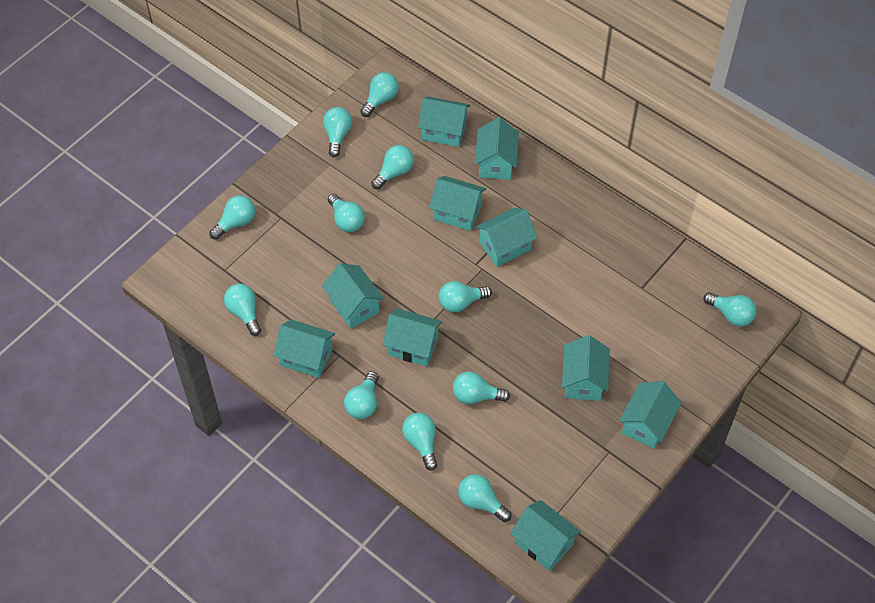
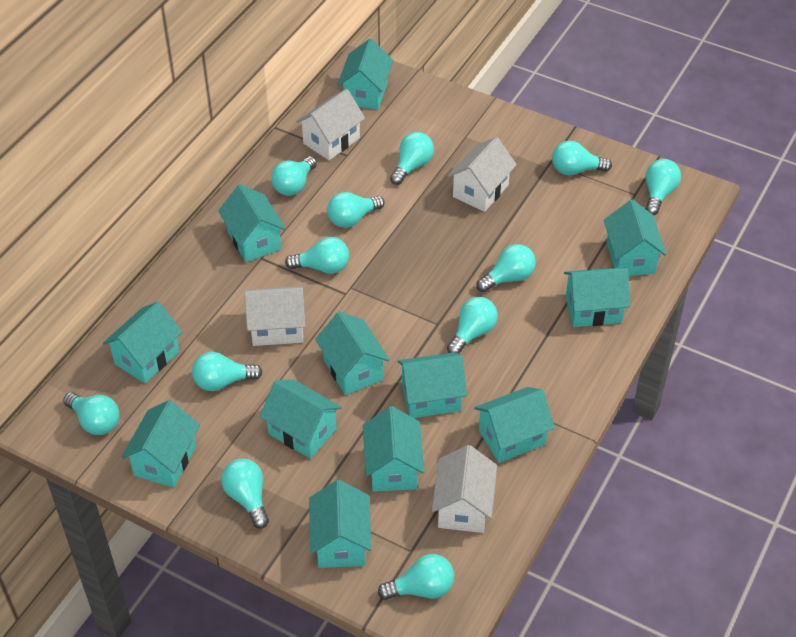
turquoise house: 10 -> 12
white house: 0 -> 4

